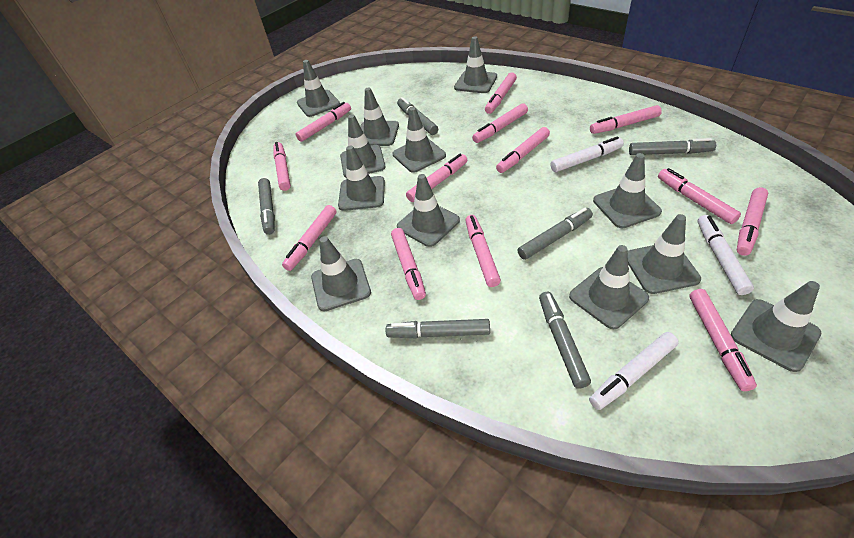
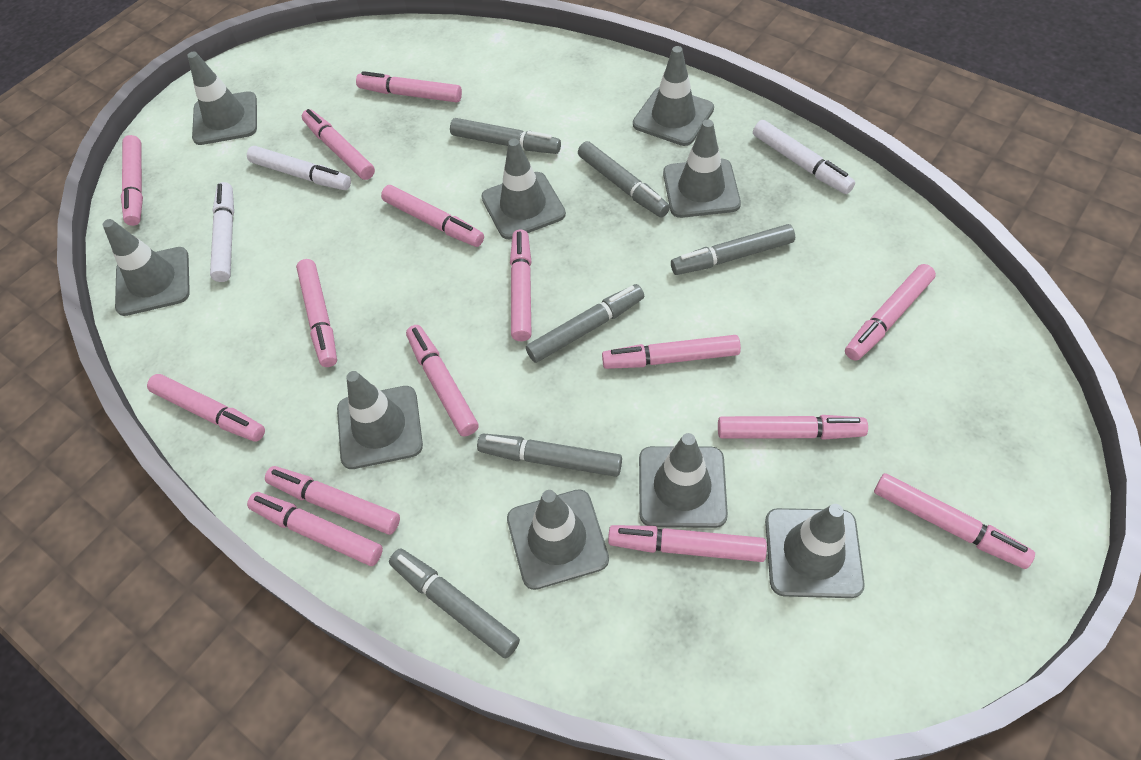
grey traffic cone: 12 -> 9
pink marker: 13 -> 15

